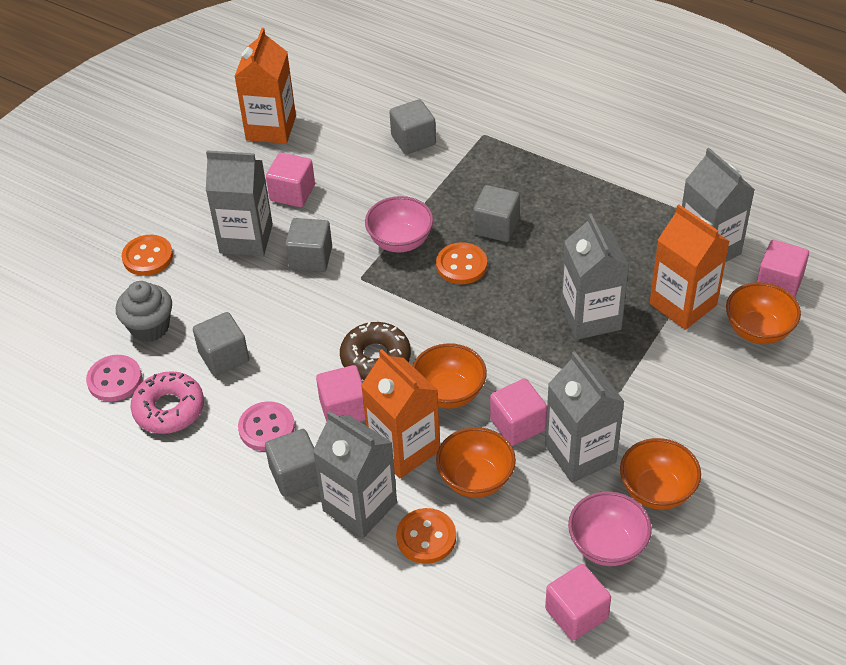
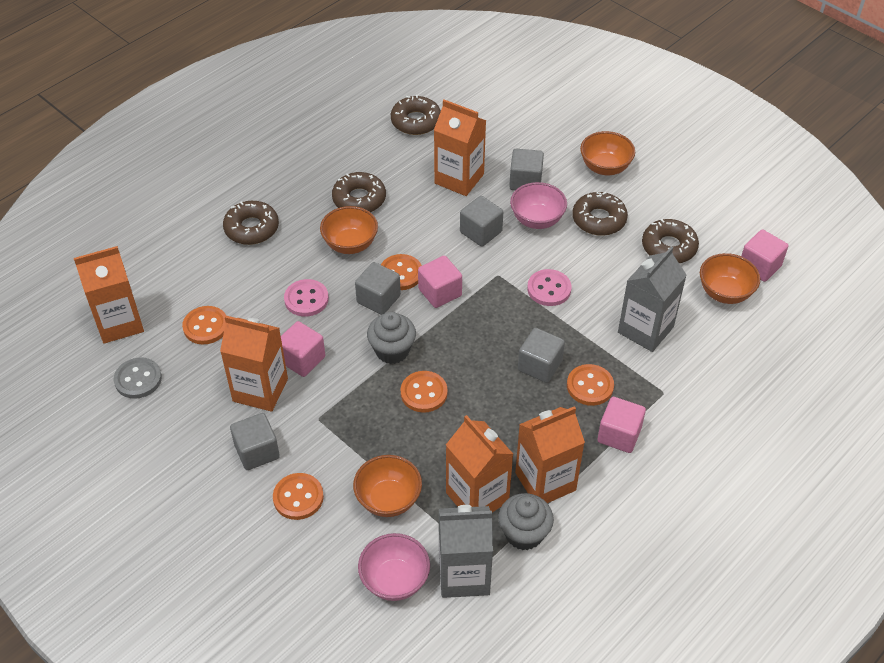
brown donut: 1 -> 5
grey button: 0 -> 1
grey carton: 5 -> 2
grey cupcake: 1 -> 2
orange button: 3 -> 5
orange carton: 3 -> 5
pink cube: 5 -> 4
pink donut: 1 -> 0

